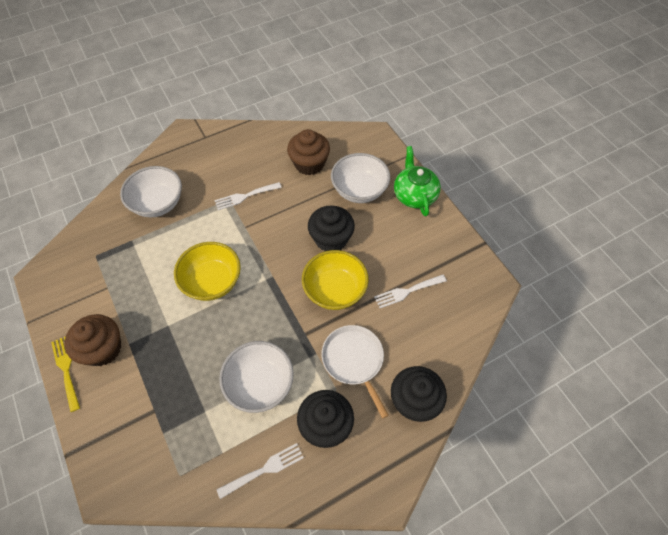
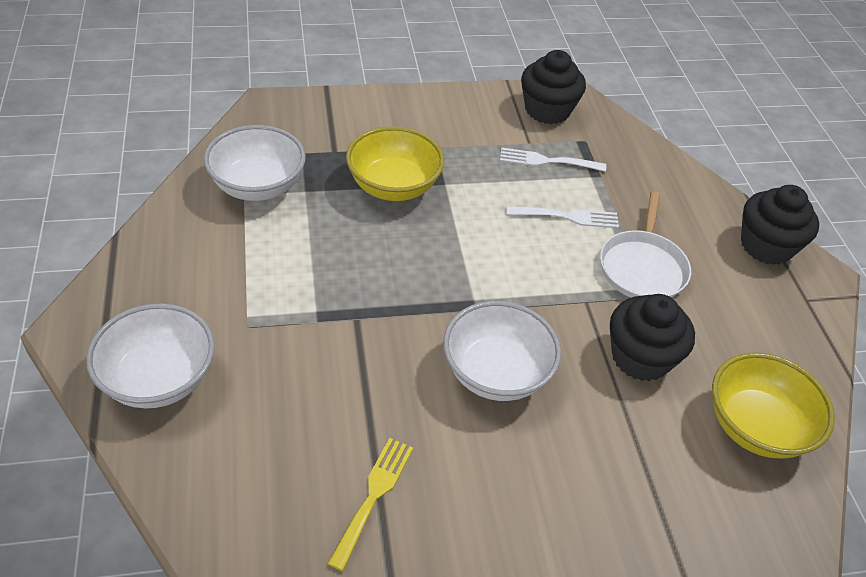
brown cupcake: 2 -> 0
green teapot: 1 -> 0
white fork: 3 -> 2

